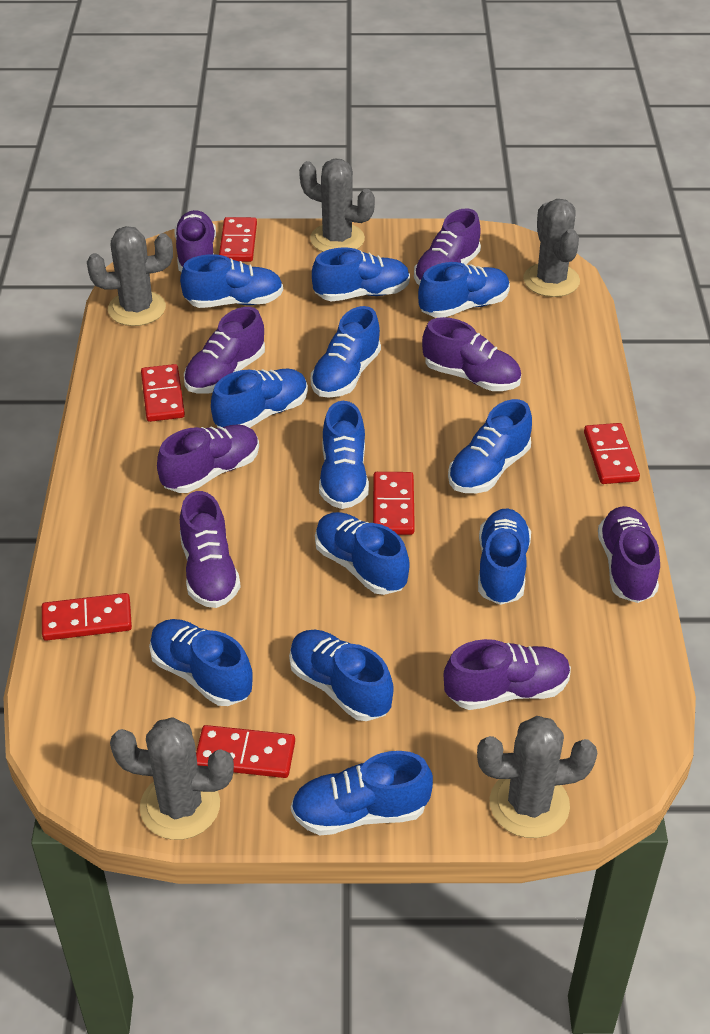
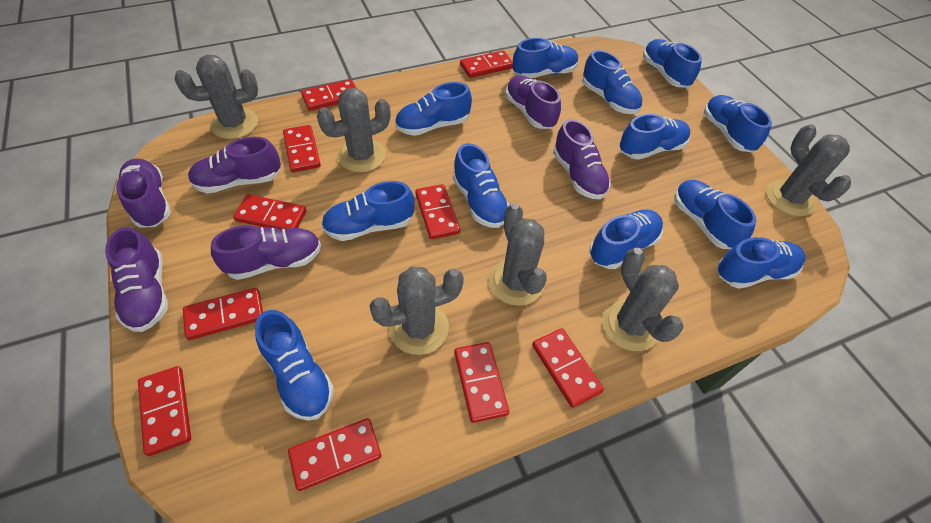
grey cactus: 5 -> 6
purple shoe: 8 -> 6
red domino: 6 -> 10

